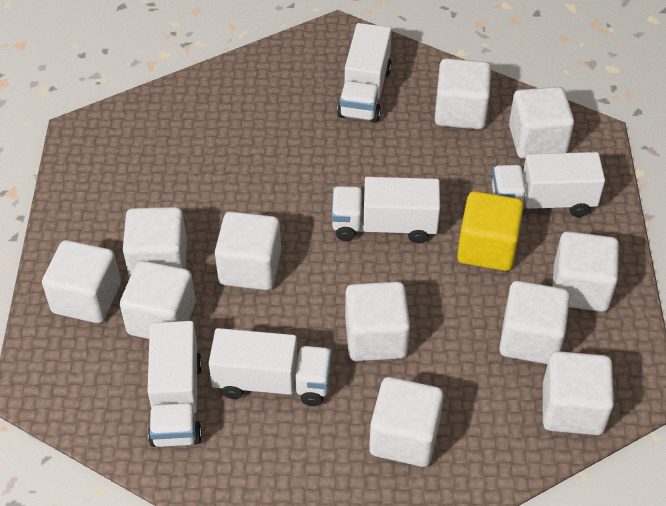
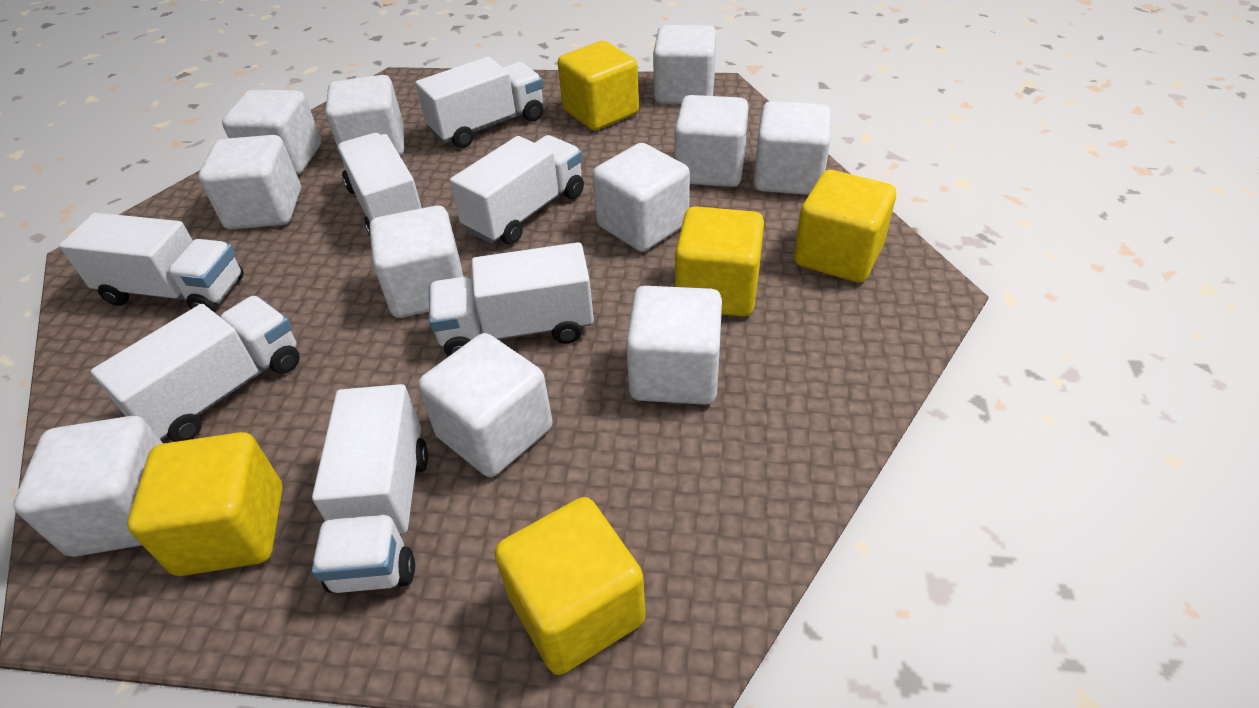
white truck: 5 -> 7
yellow cube: 1 -> 5

